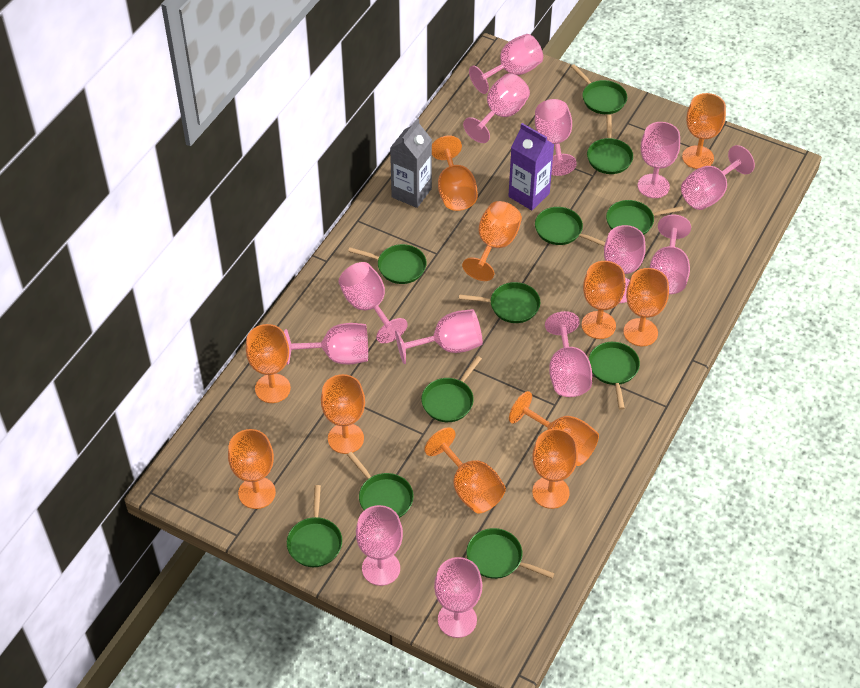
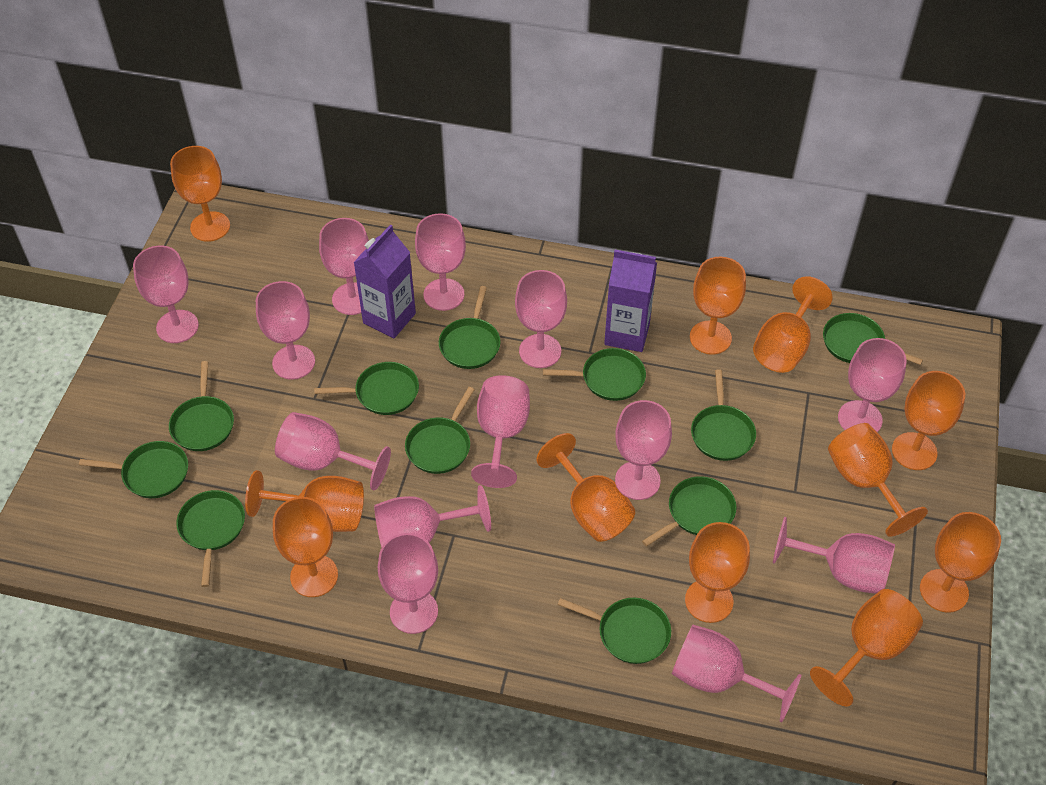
grey carton: 1 -> 0
purple carton: 1 -> 2

